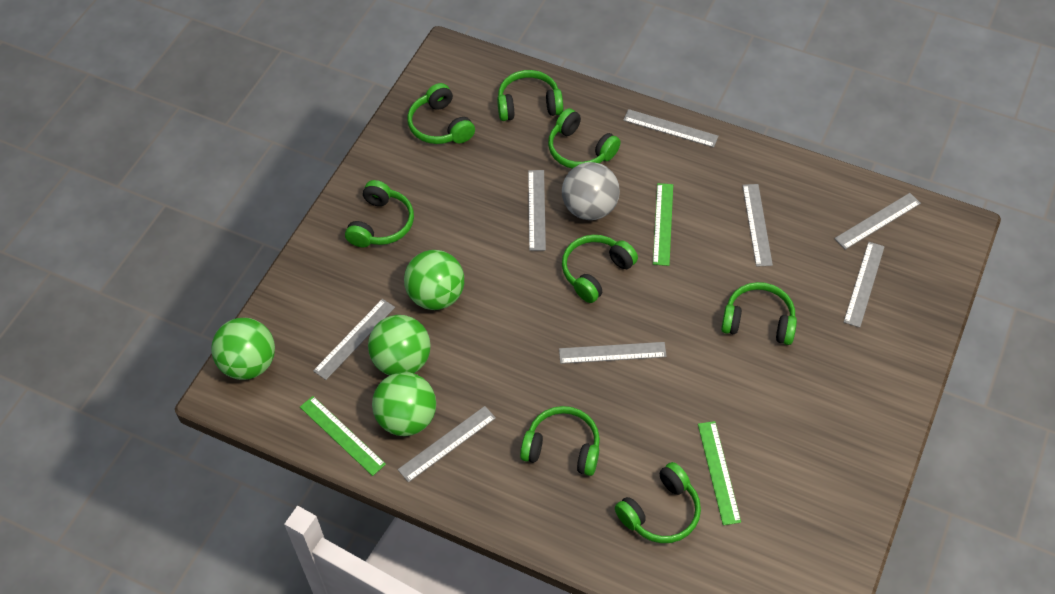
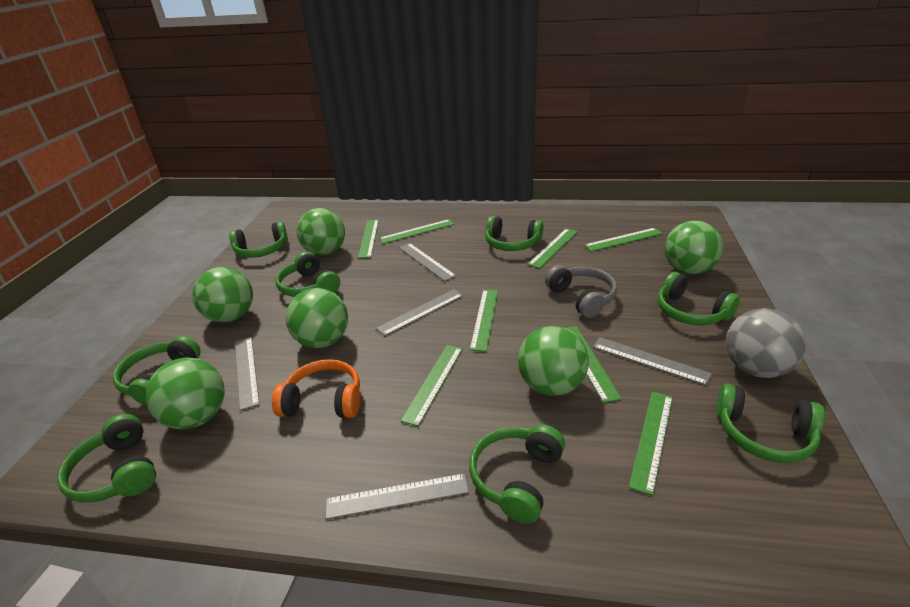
green ball: 4 -> 6
green ruler: 3 -> 8
grey headphones: 0 -> 1
grey ruler: 8 -> 5
orange headphones: 0 -> 1

